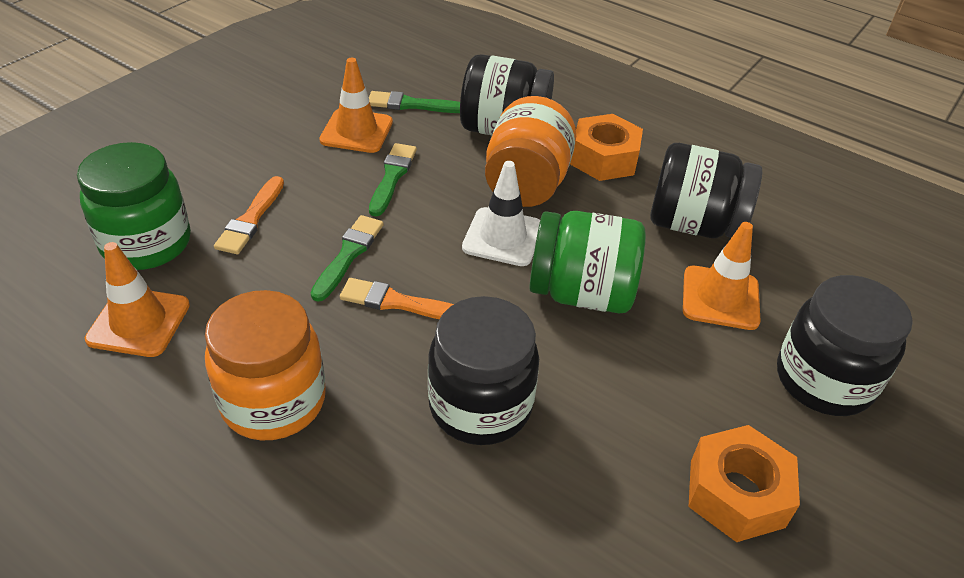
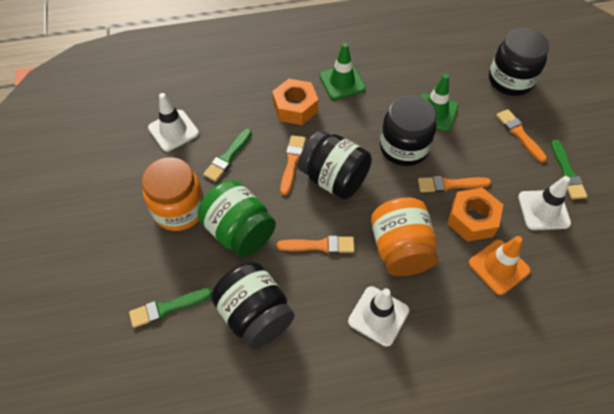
green jar: 2 -> 1
green traffic cone: 0 -> 2
orange brush: 2 -> 4
orange traffic cone: 3 -> 1
white traffic cone: 1 -> 3

